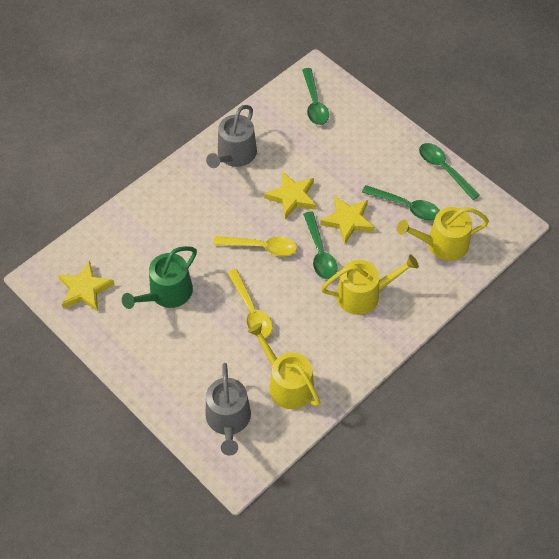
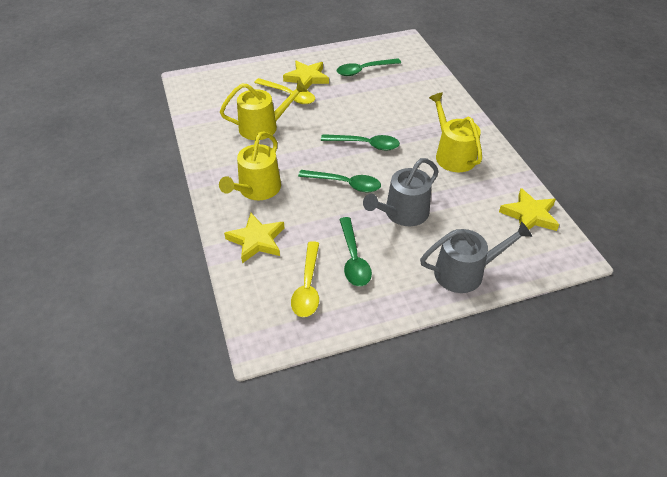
green watering can: 1 -> 0

